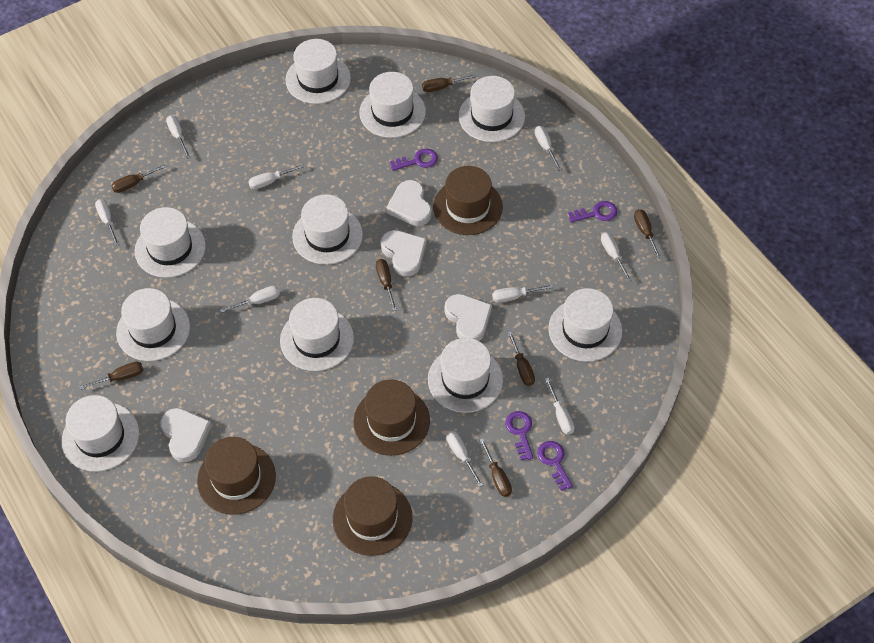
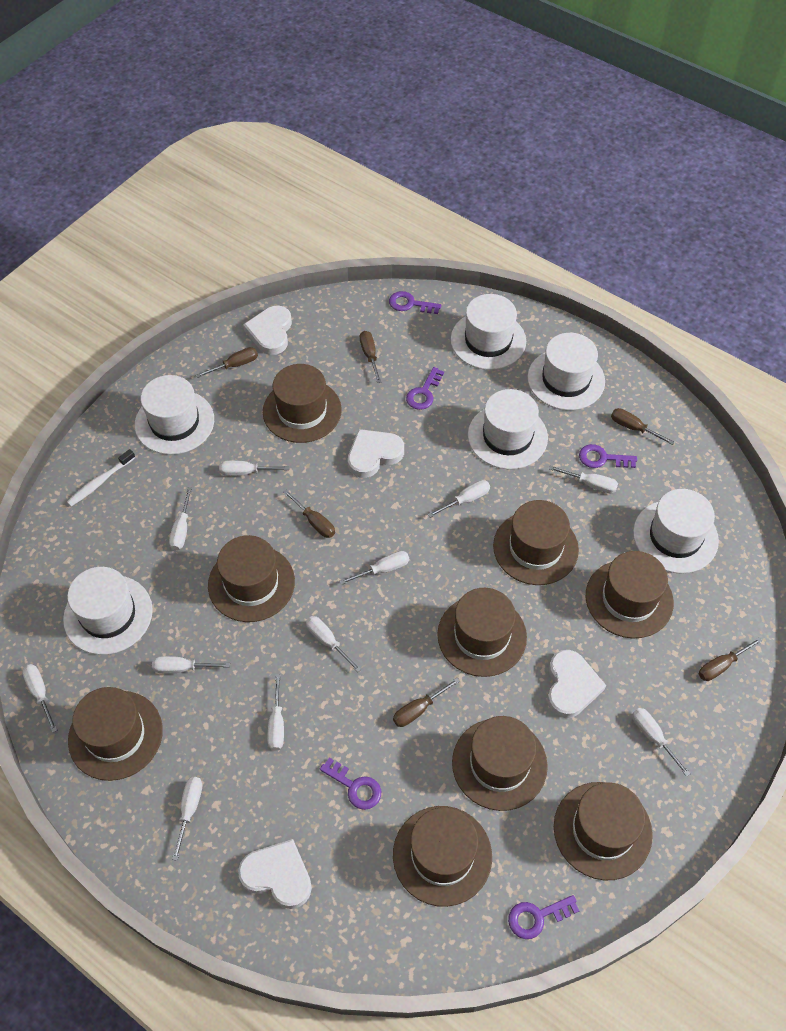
brown hat: 4 -> 9
brown screwdriver: 7 -> 6
purple key: 4 -> 5
white hat: 10 -> 6
white screwdriver: 9 -> 11
white toothbrush: 0 -> 1

